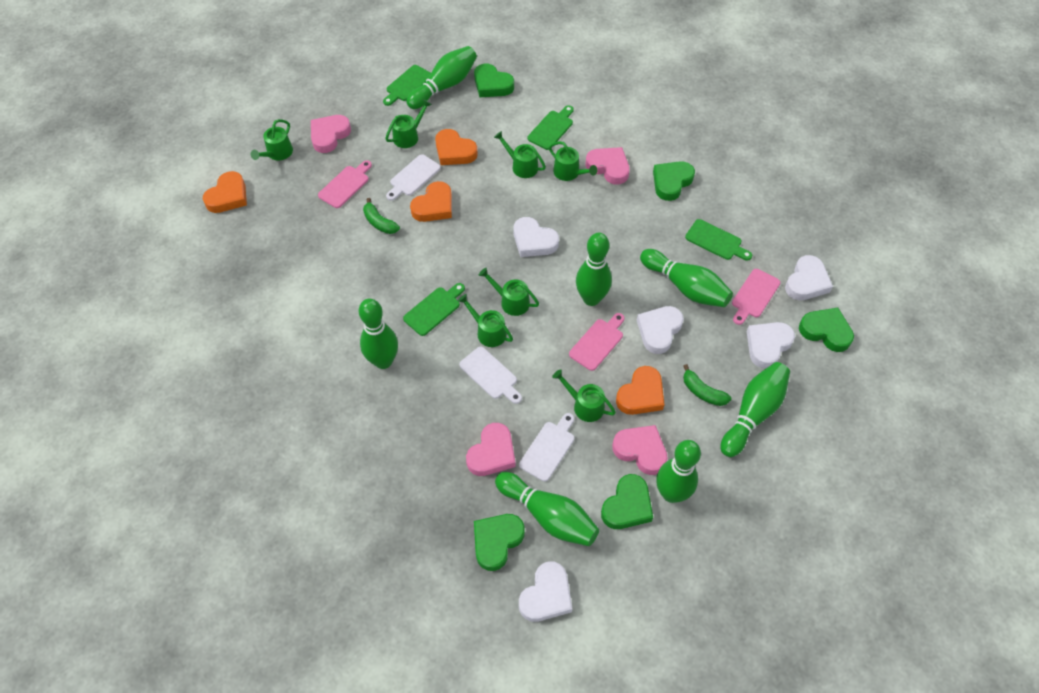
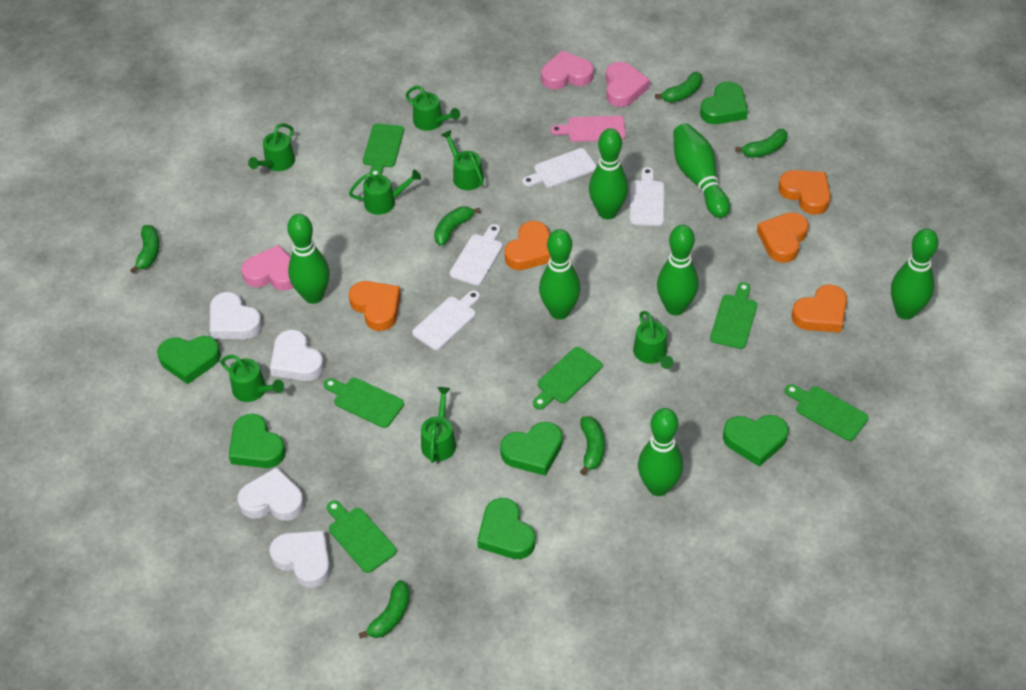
green banana: 2 -> 6
green cutting board: 4 -> 6
green heart: 5 -> 6
orange heart: 4 -> 5
pink cutting board: 3 -> 1
pink heart: 4 -> 3
white cutting board: 3 -> 4
white heart: 5 -> 4

